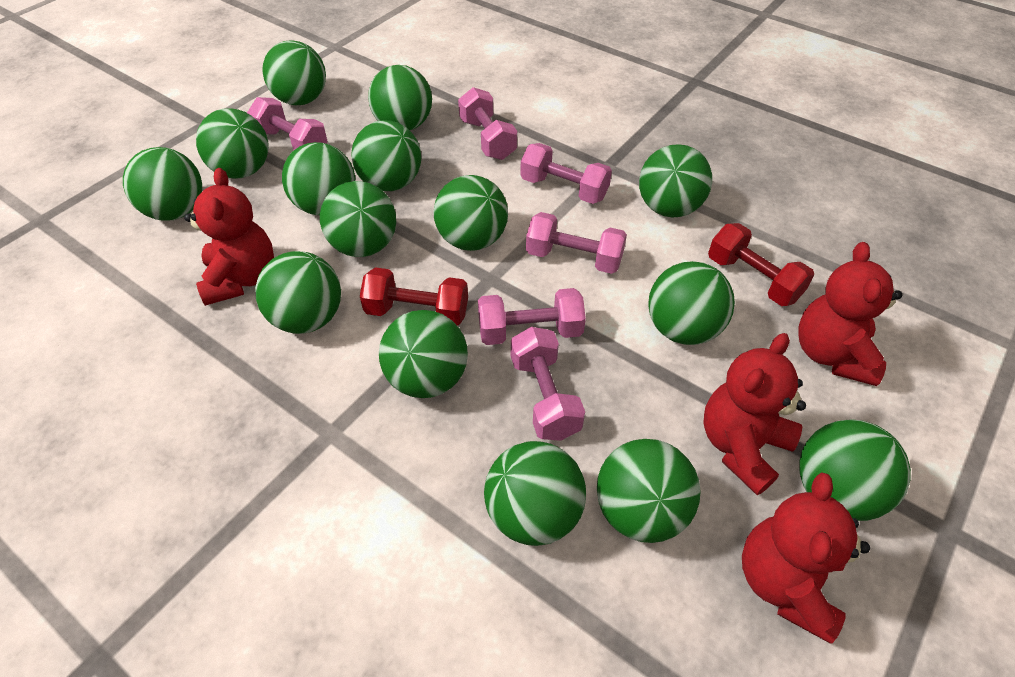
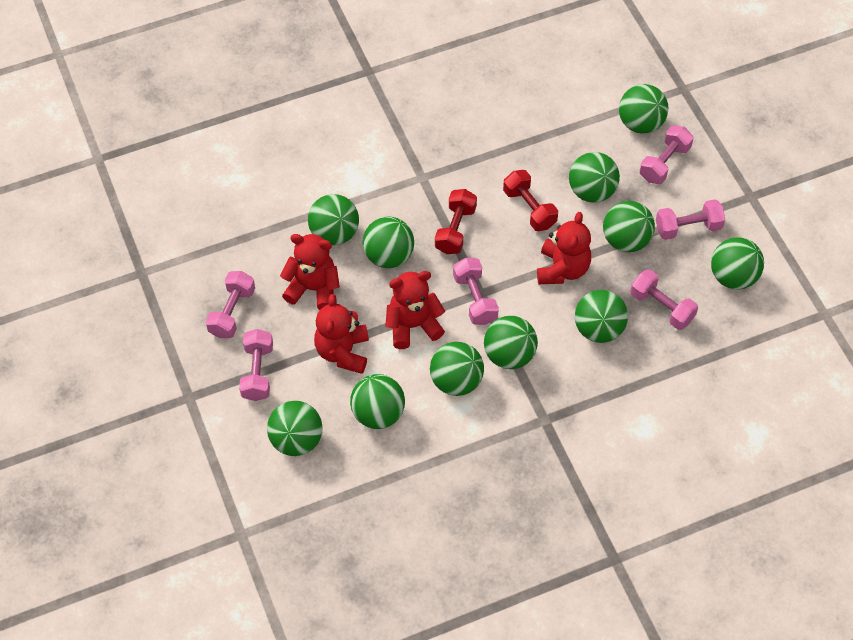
green ball: 15 -> 11

